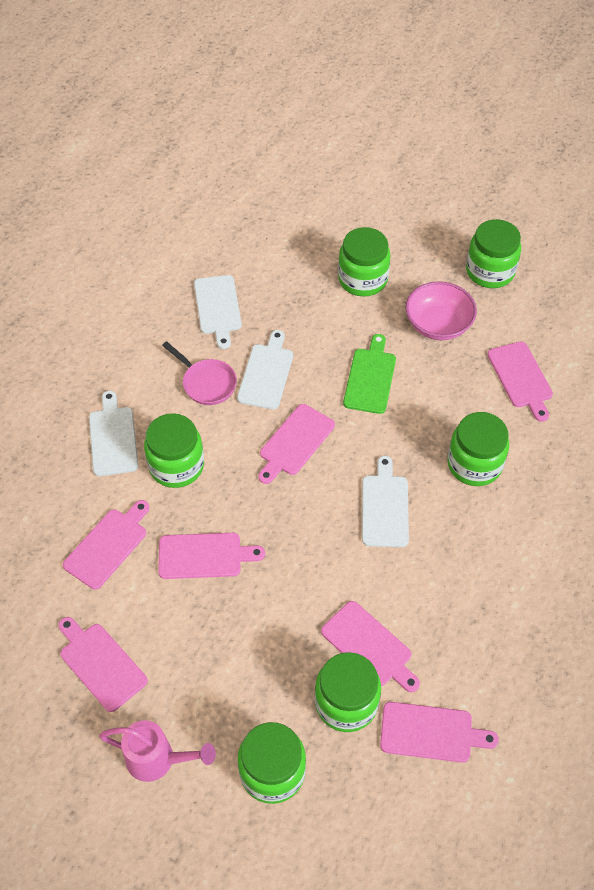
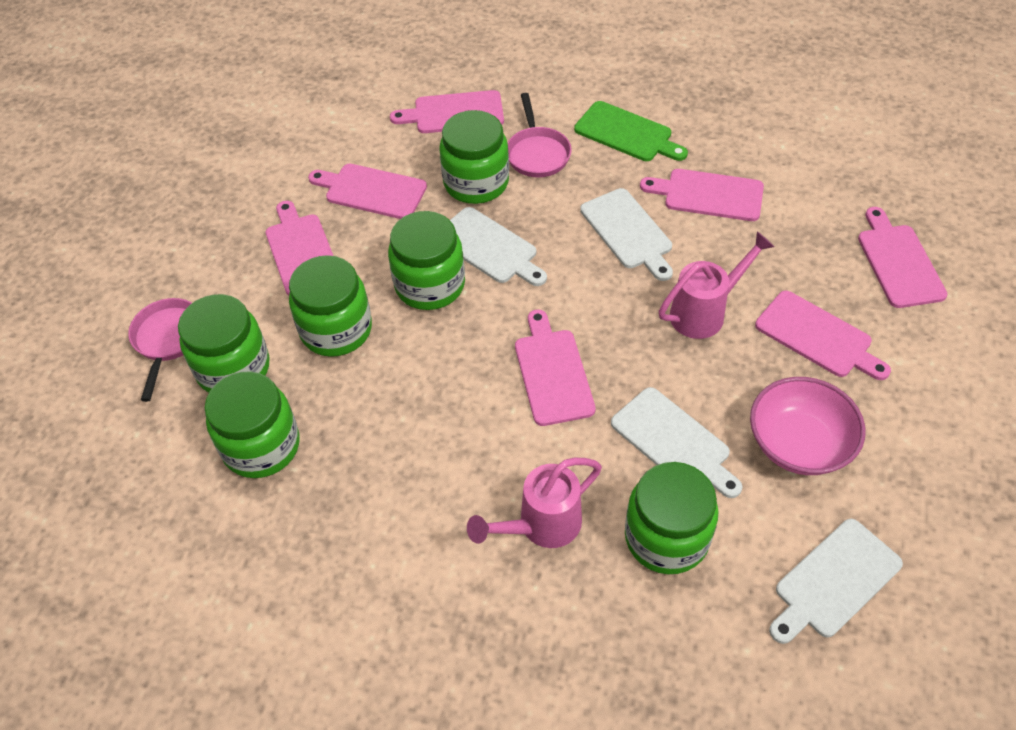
pink pan: 1 -> 2
pink watering can: 1 -> 2

